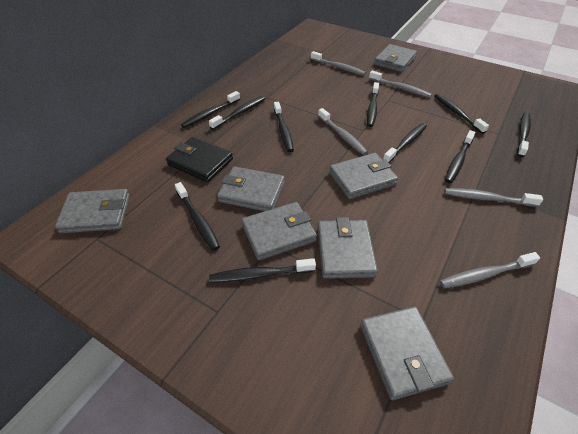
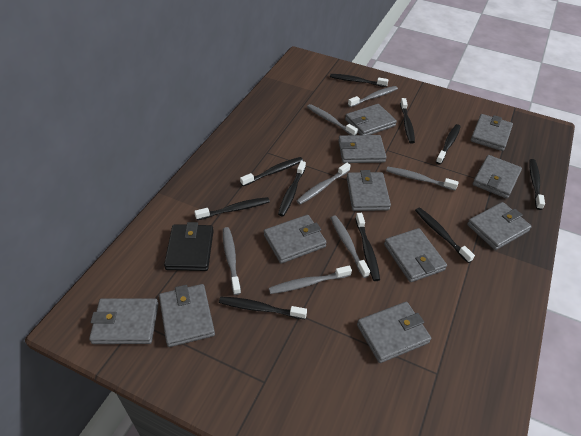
grey toothbrush: 5 -> 7
grey wallet: 7 -> 11

